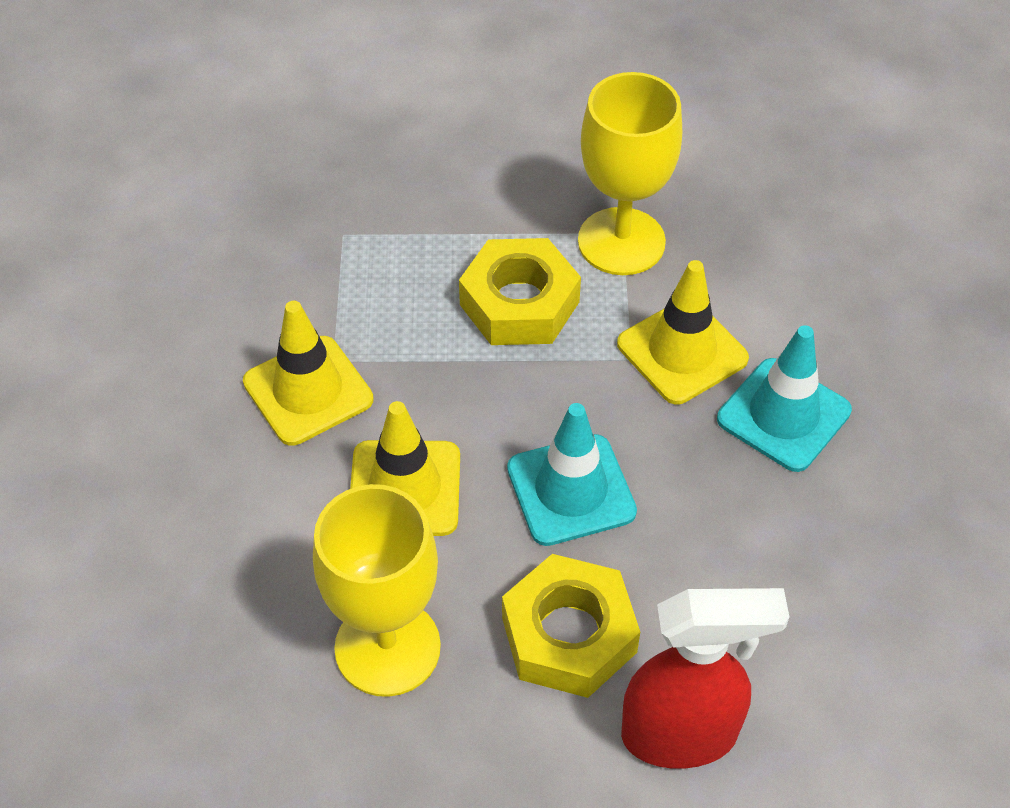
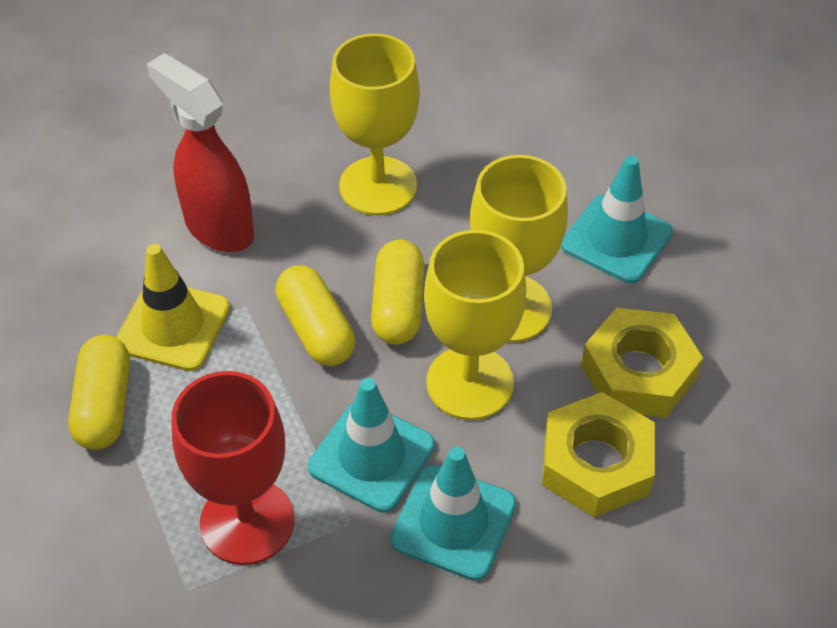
red goblet: 0 -> 1
turquoise traffic cone: 2 -> 3
yellow capsule: 0 -> 3
yellow goblet: 2 -> 3
yellow traffic cone: 3 -> 1

